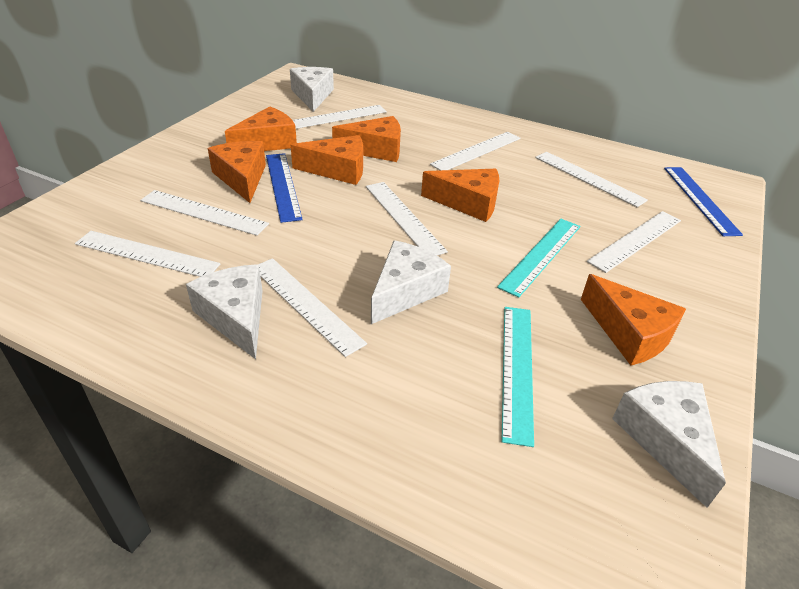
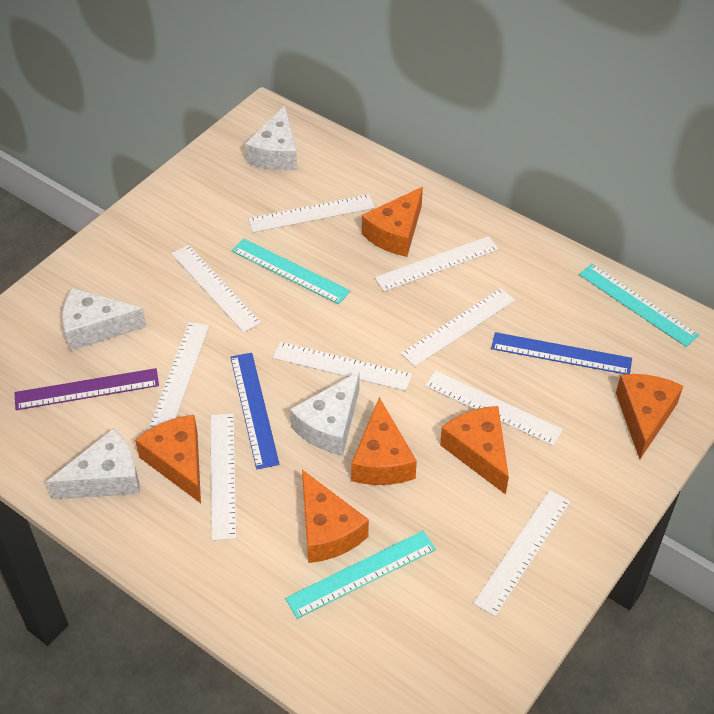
purple ruler: 0 -> 1
turquoise ruler: 2 -> 3
white ruler: 8 -> 9

